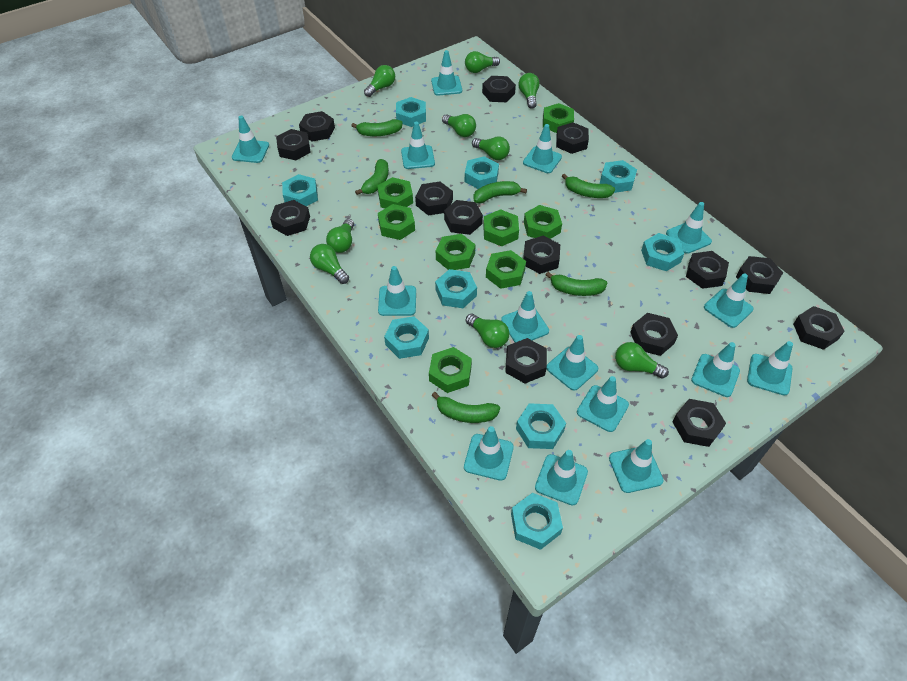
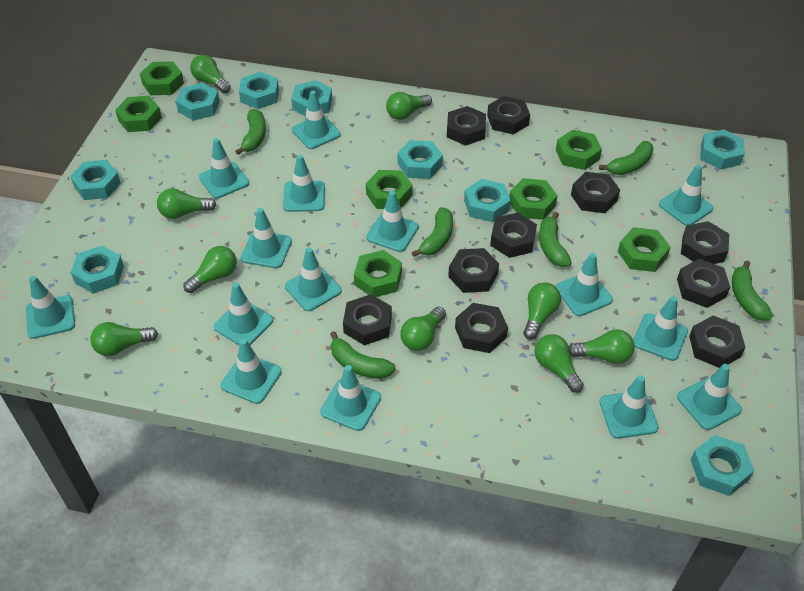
black nut: 14 -> 10
green nut: 8 -> 7

